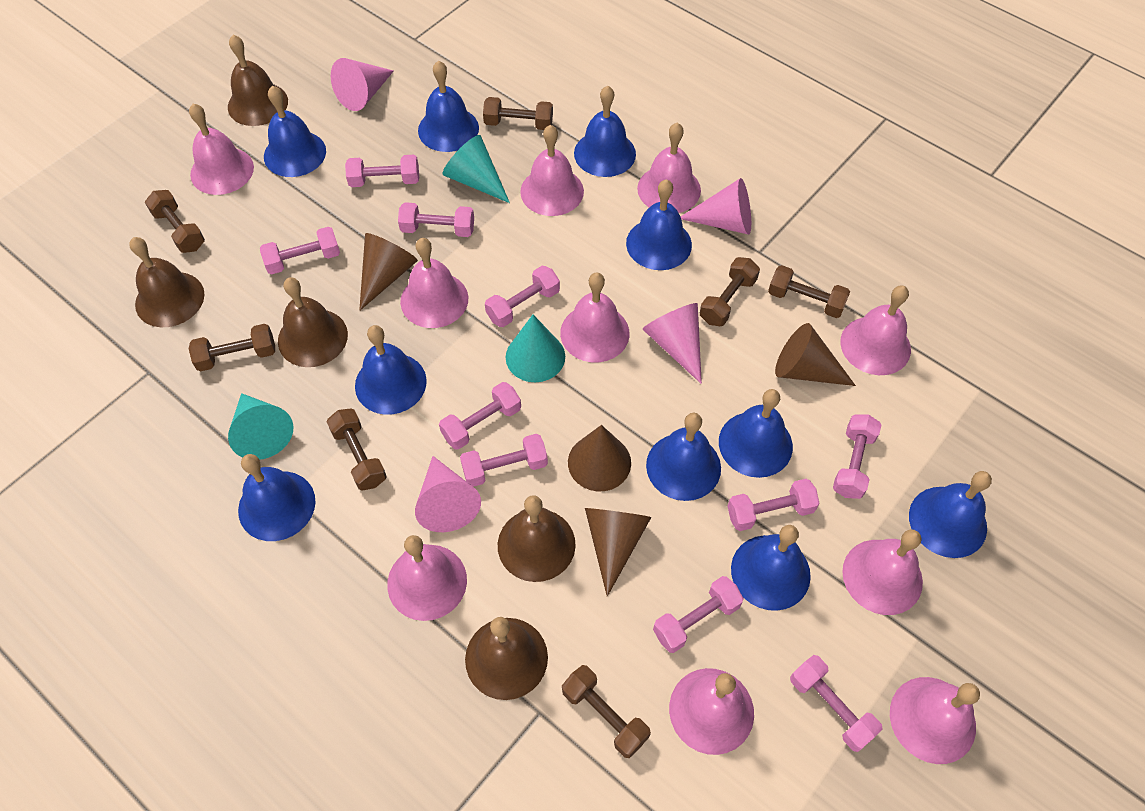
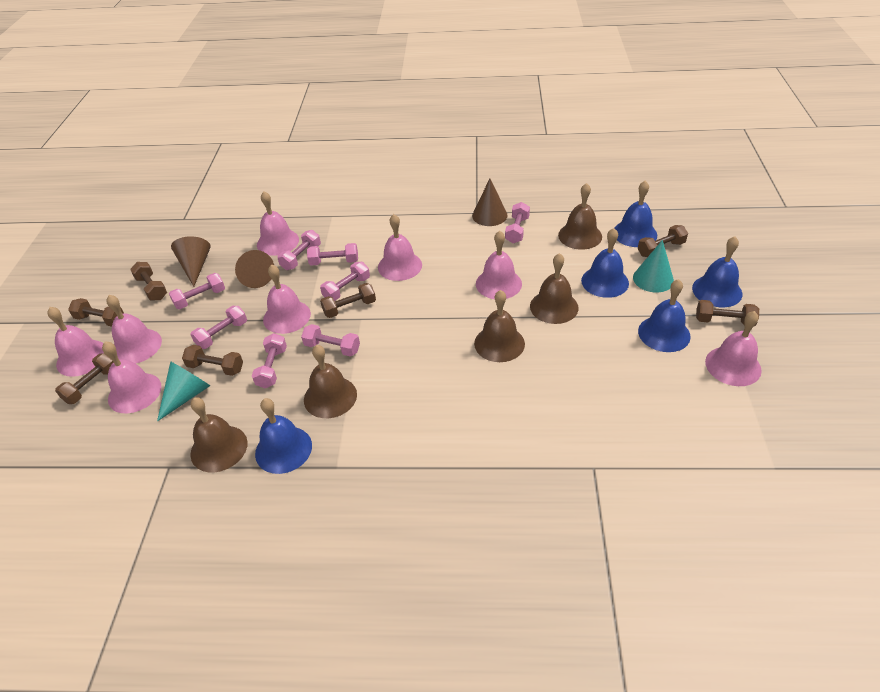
blue bell: 10 -> 5
brown cone: 4 -> 3
pink bell: 10 -> 8
pink cone: 4 -> 0
pink dumbbell: 10 -> 8
turquoise cone: 3 -> 2

